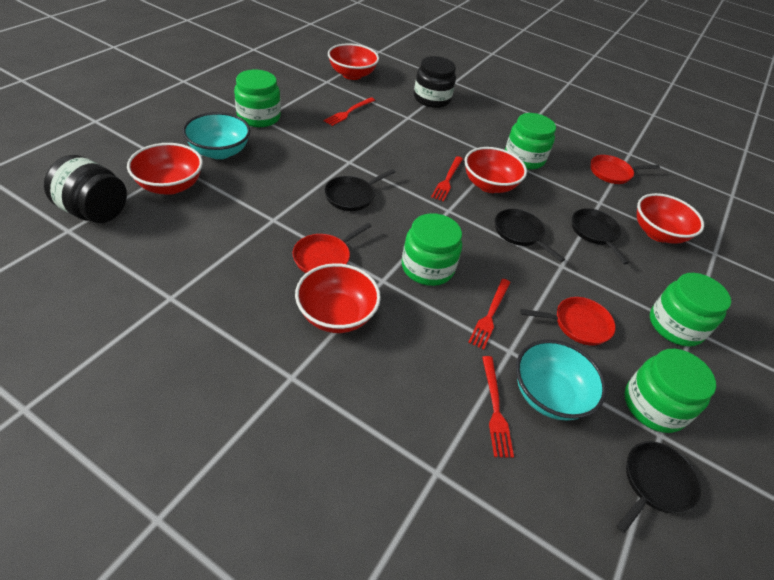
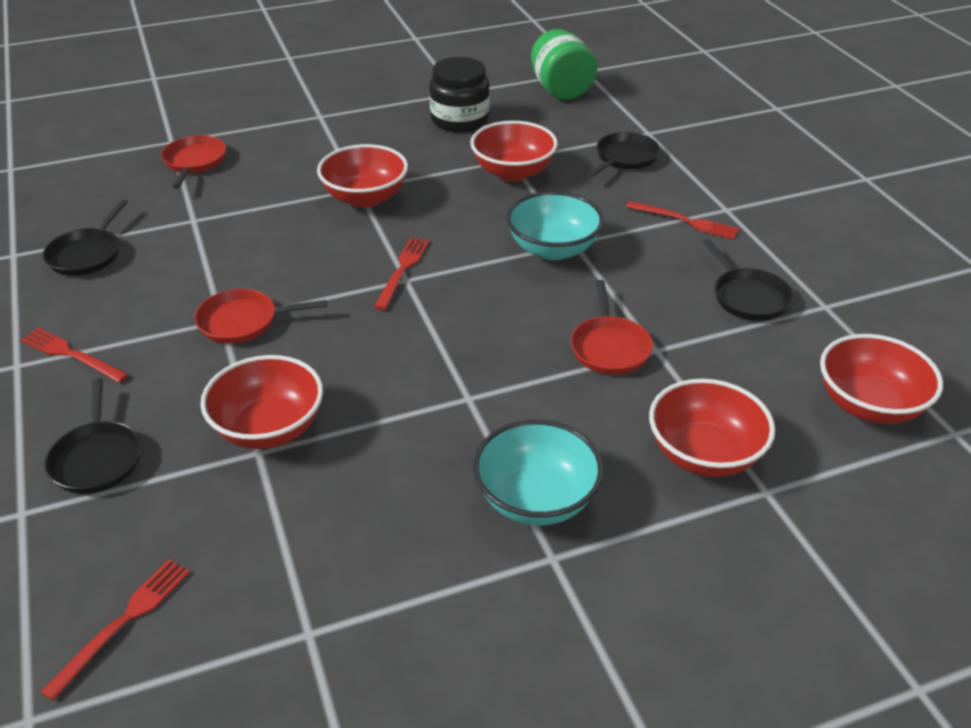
black jar: 2 -> 1
green jar: 5 -> 1

